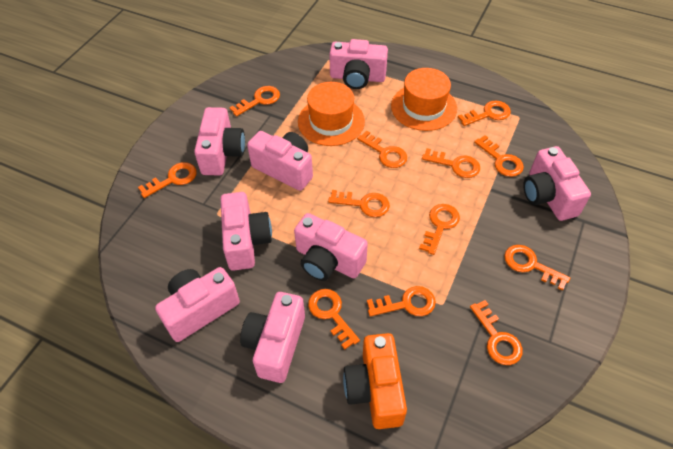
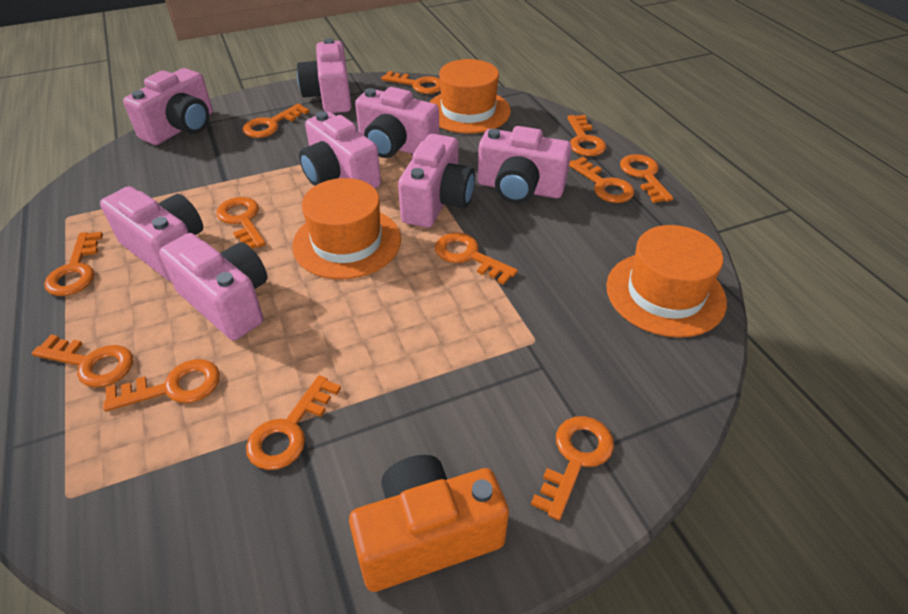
orange hat: 2 -> 3

